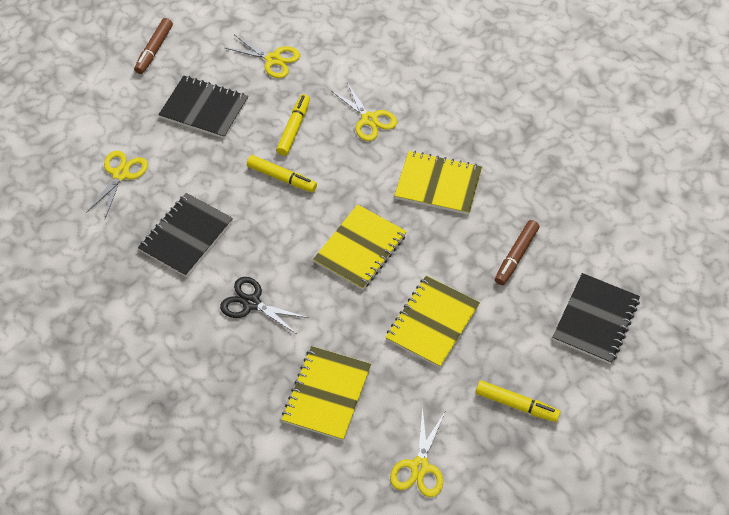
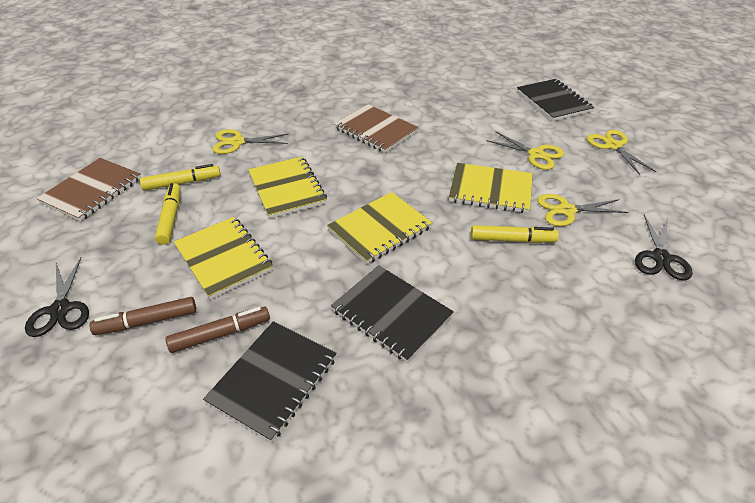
black scissors: 1 -> 2
brown notebook: 0 -> 2

